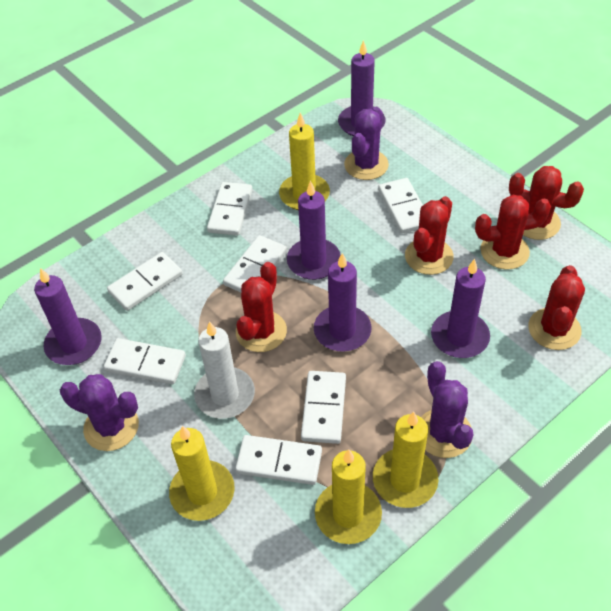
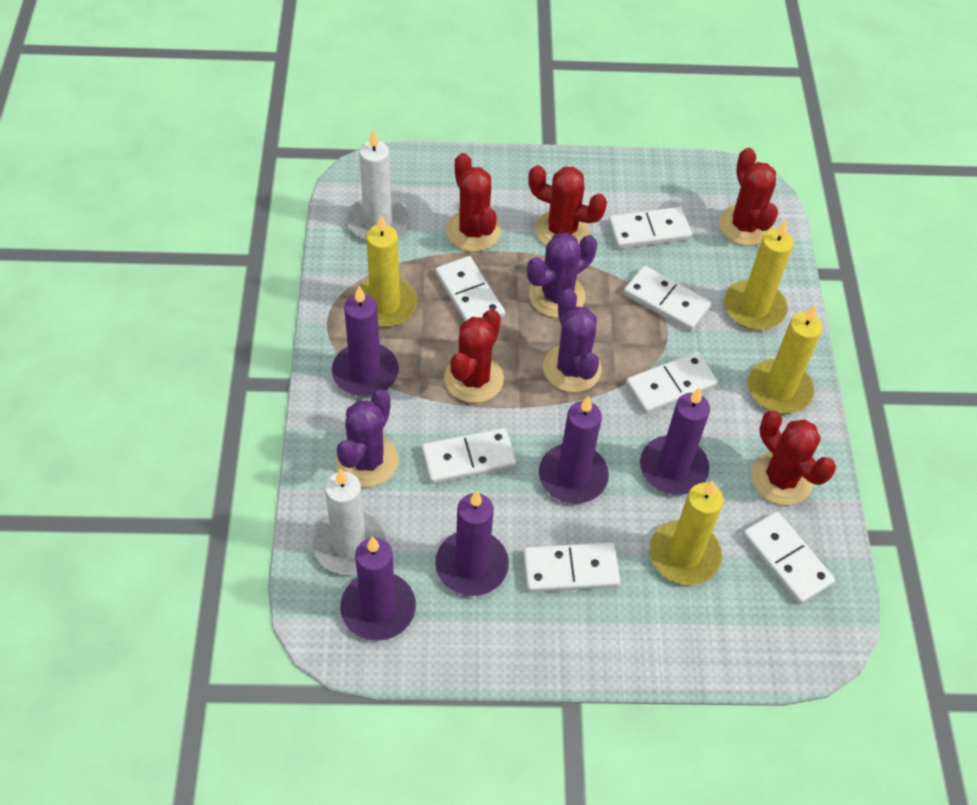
white candle: 1 -> 2

